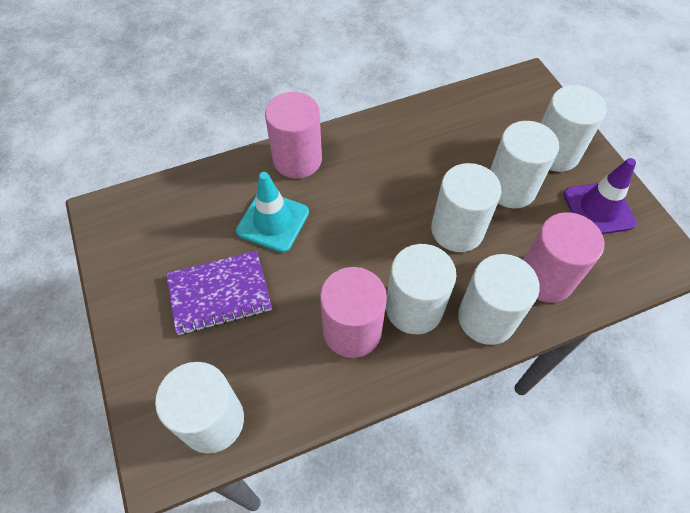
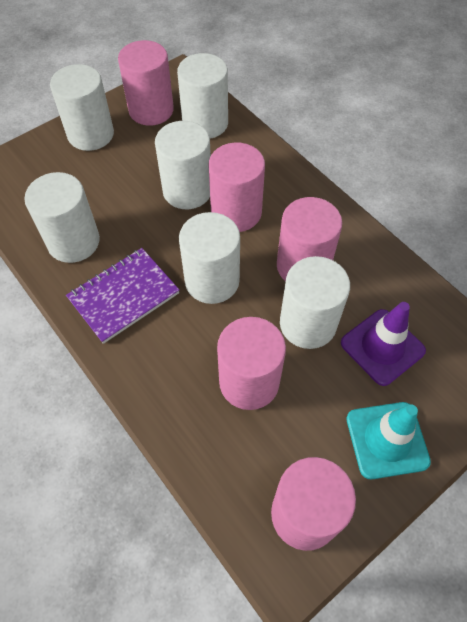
pink cylinder: 3 -> 5

